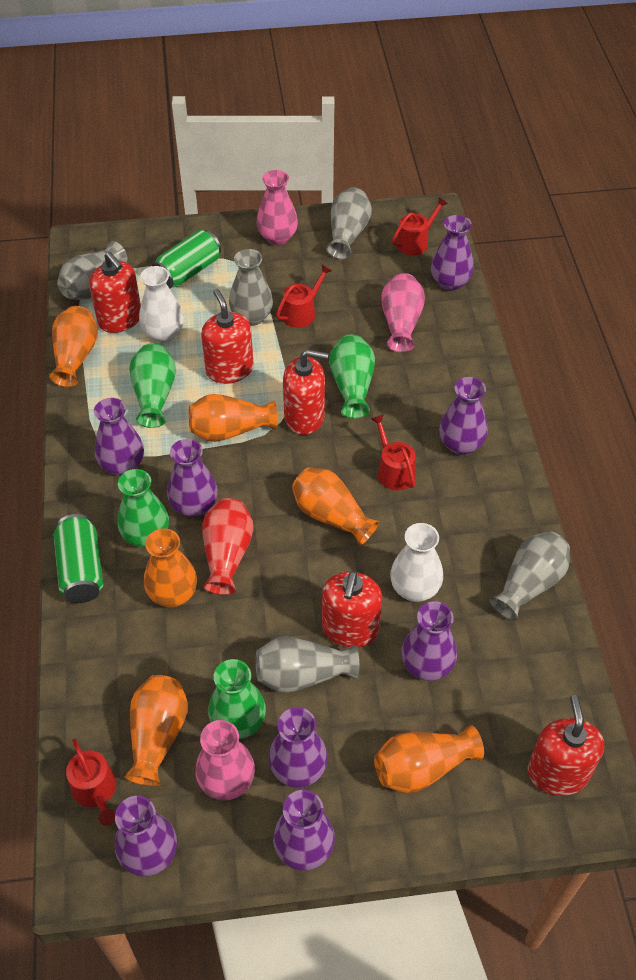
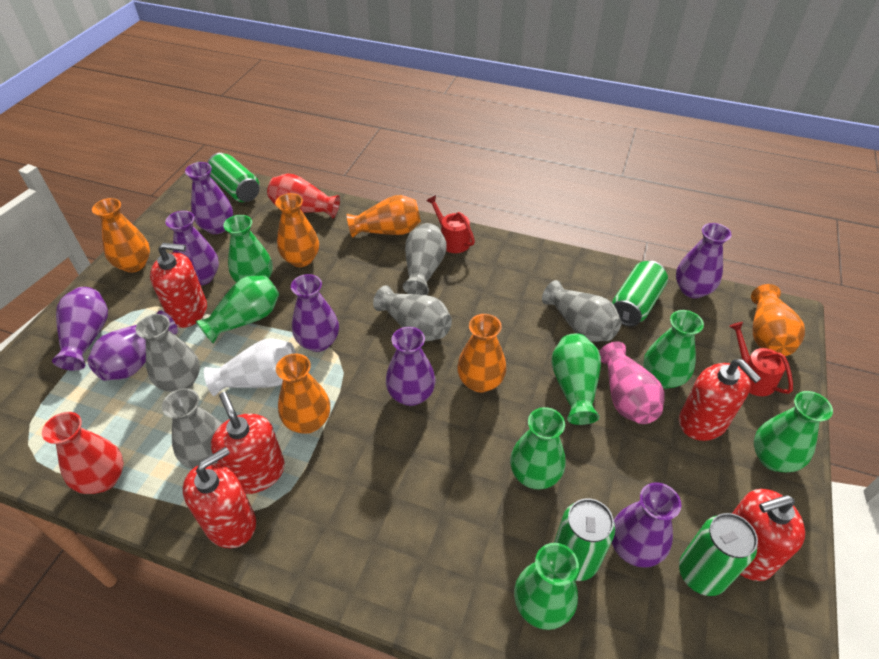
green can: 2 -> 4
green vase: 4 -> 7
pink vase: 3 -> 1
red vase: 1 -> 2
red watering can: 4 -> 2
white vase: 2 -> 1

